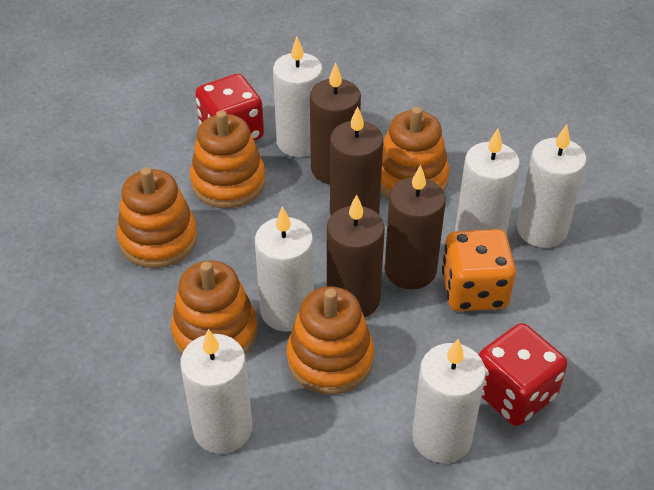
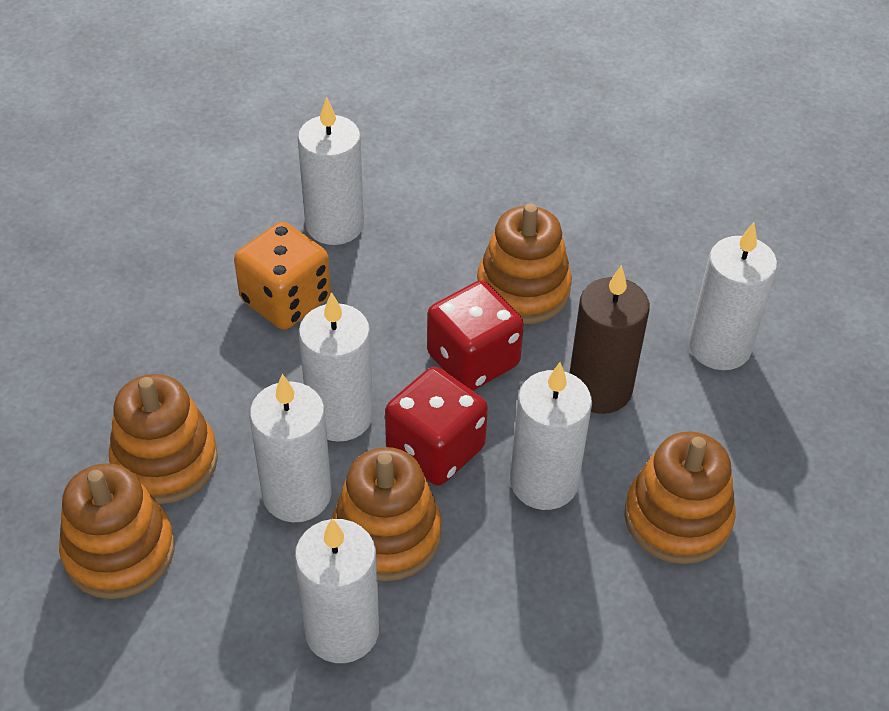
brown candle: 4 -> 1

